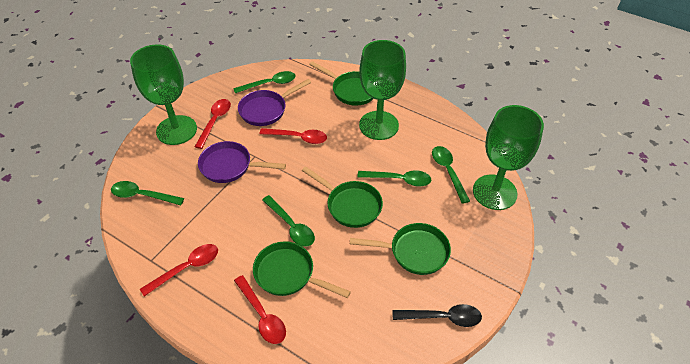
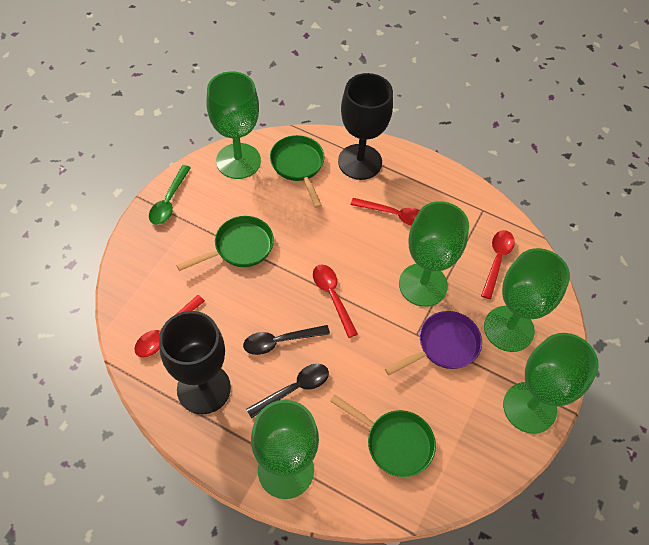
black goblet: 0 -> 2
black spoon: 1 -> 2
green goblet: 3 -> 5
green pan: 4 -> 3
green spoon: 5 -> 1
purple pan: 2 -> 1

